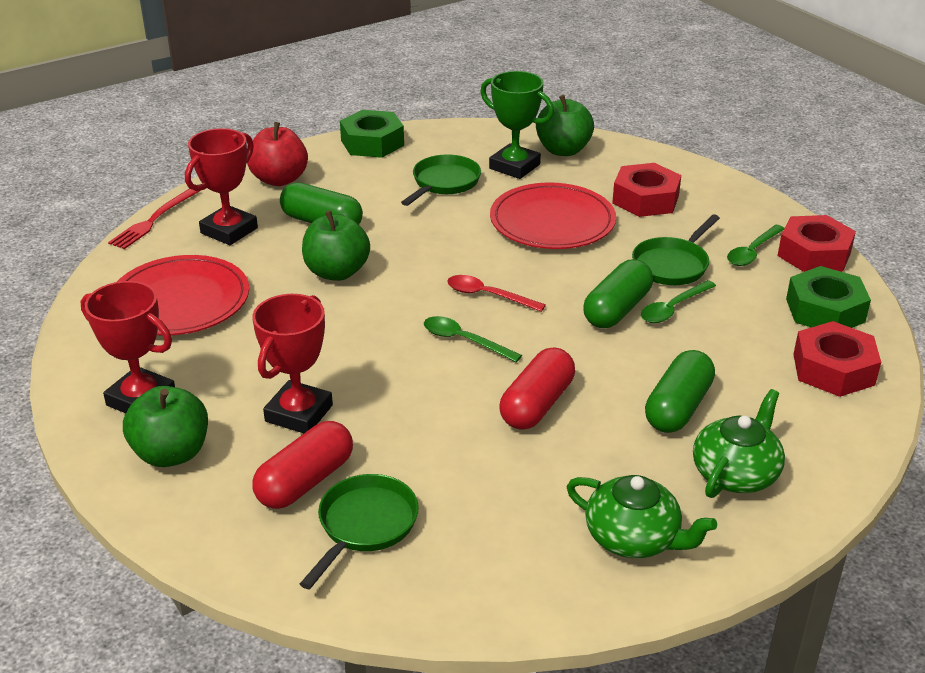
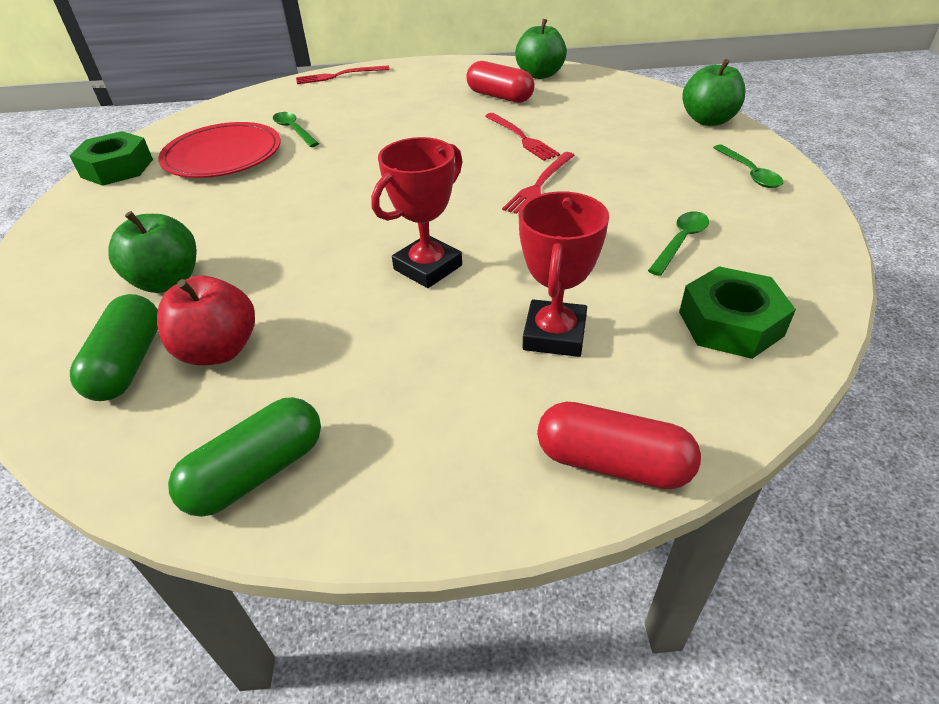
green capsule: 3 -> 2
green pan: 3 -> 0
green teapot: 2 -> 0
green trophy: 1 -> 0
red fork: 1 -> 3
red nut: 3 -> 0
red plate: 2 -> 1
red spoon: 1 -> 0
red trophy: 3 -> 2

